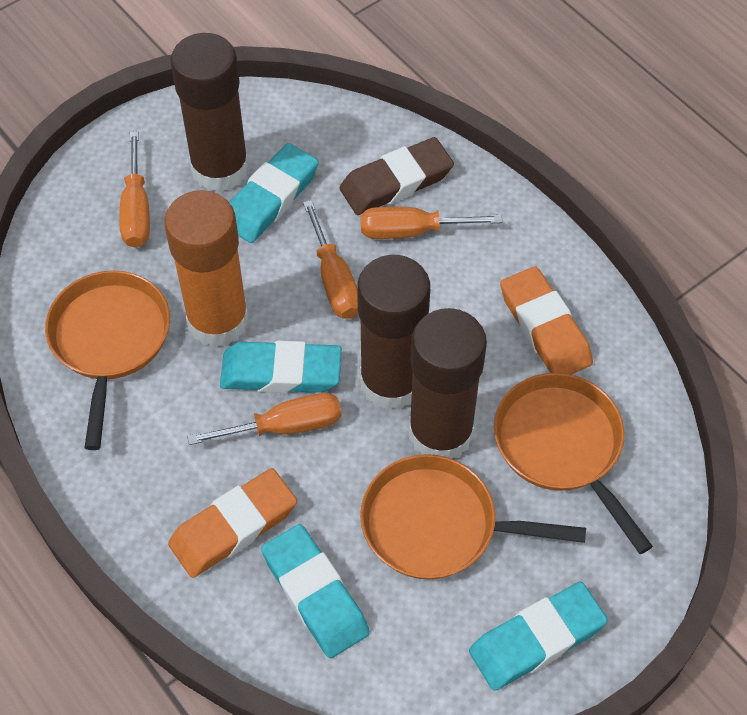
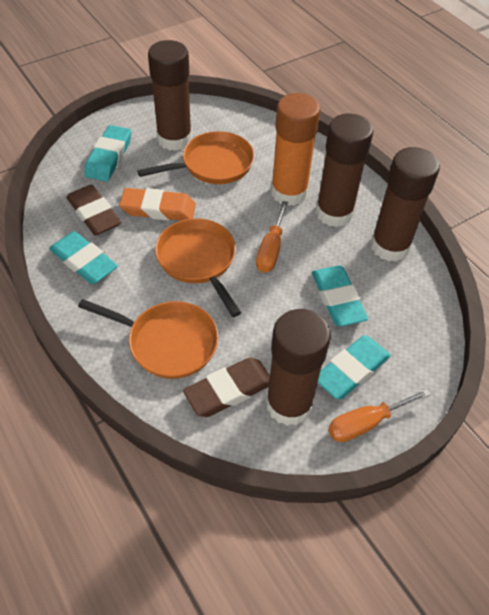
brown eraser: 1 -> 2
brown glue stick: 3 -> 4
orange eraser: 2 -> 1
orange screwdriver: 4 -> 2

